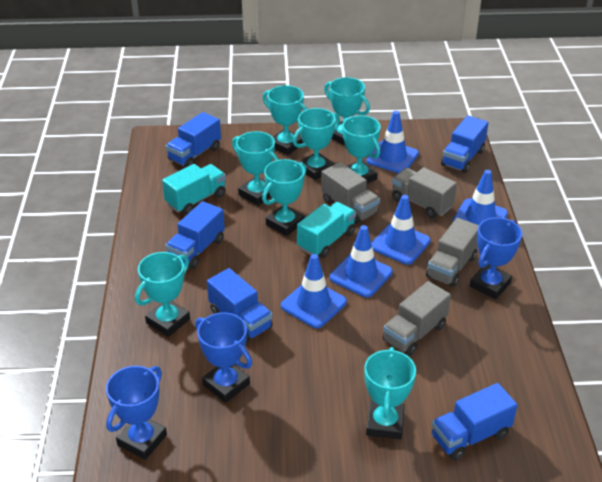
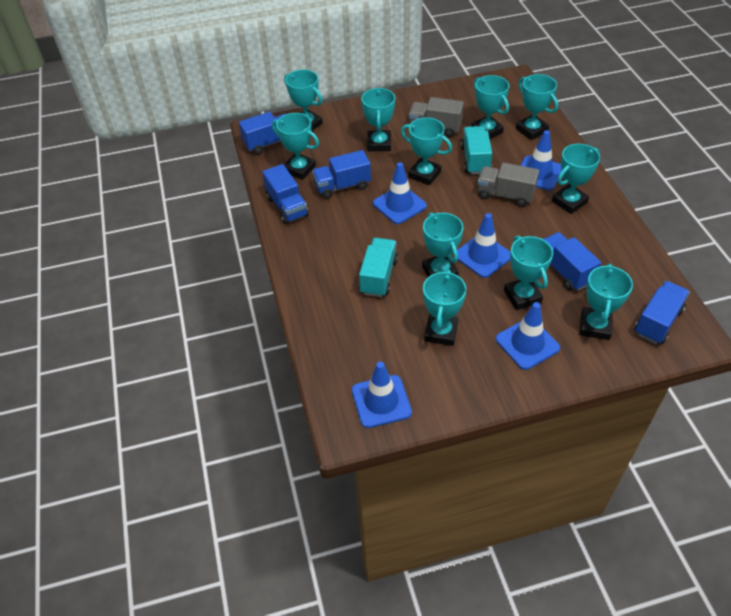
blue trophy: 3 -> 0
grey truck: 4 -> 2
turquoise trophy: 8 -> 11

